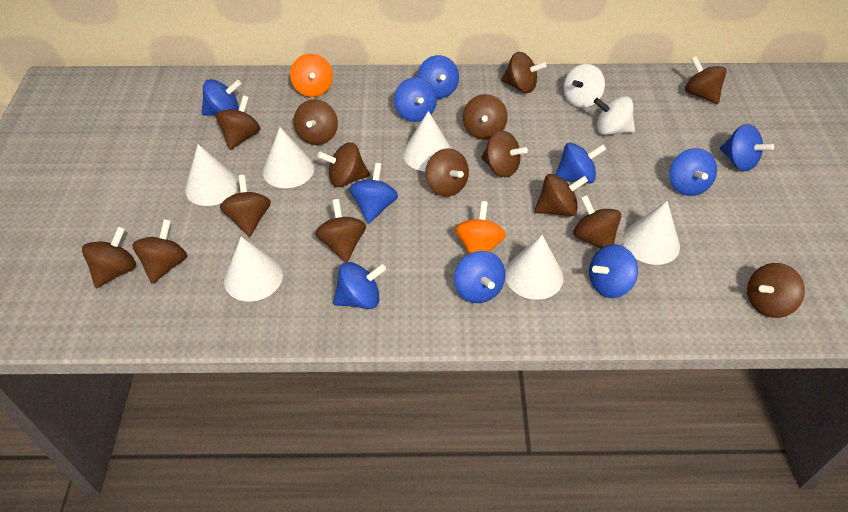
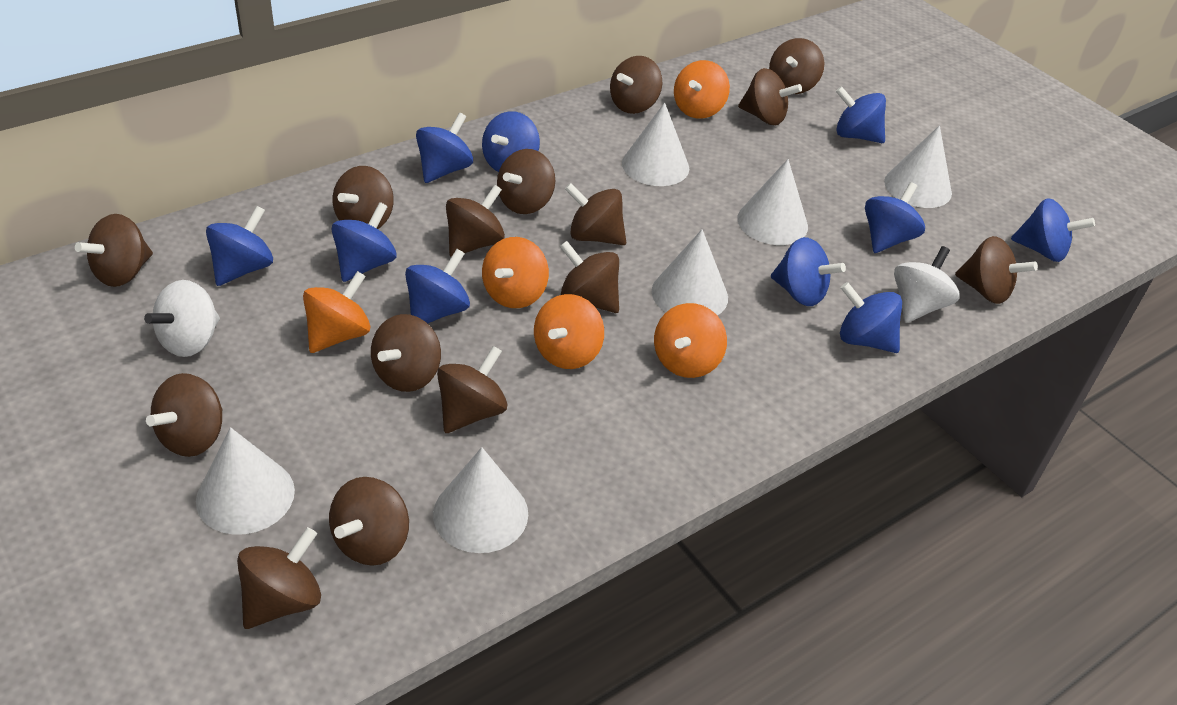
orange spinning top: 2 -> 5

